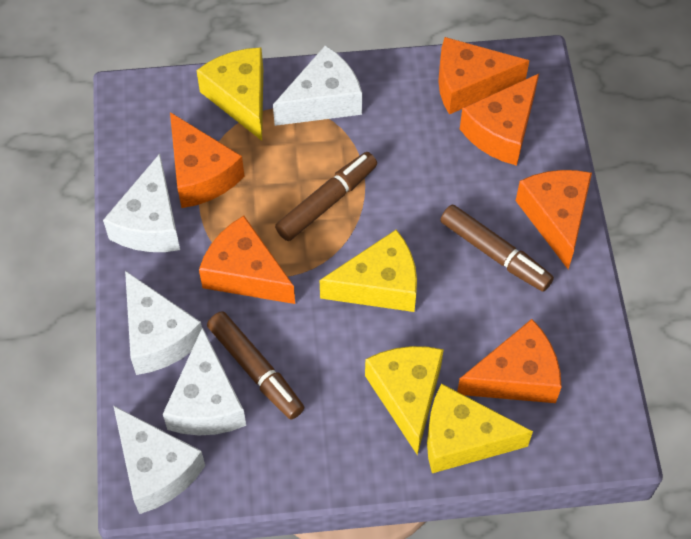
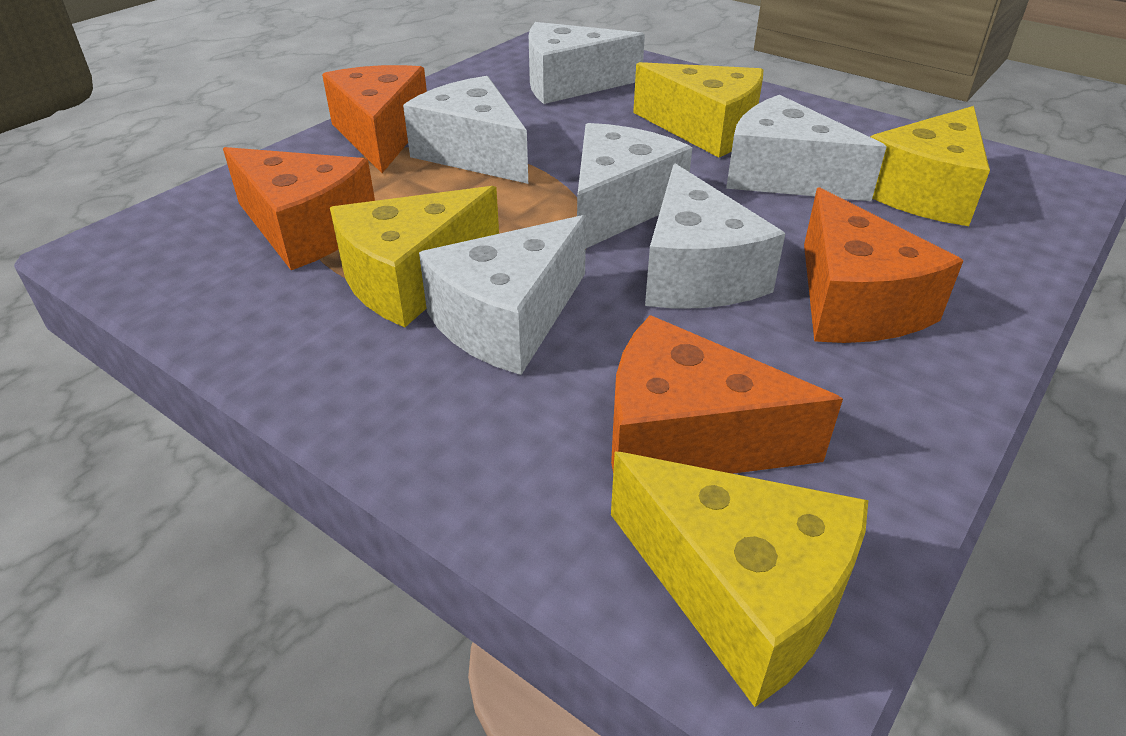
brown marker: 3 -> 0
orange cheese: 6 -> 4
white cheese: 5 -> 6

